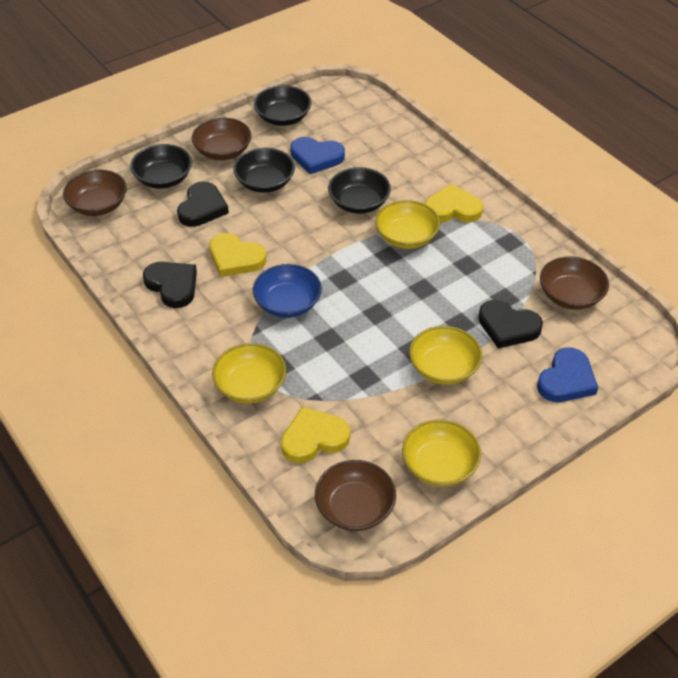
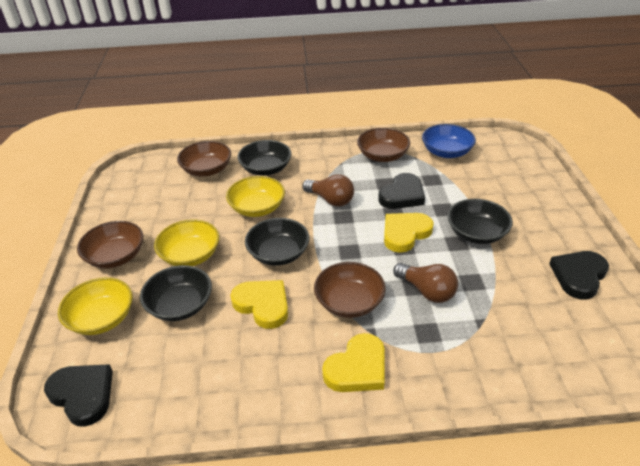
blue heart: 2 -> 0
brown light bulb: 0 -> 2
yellow bowl: 4 -> 3

